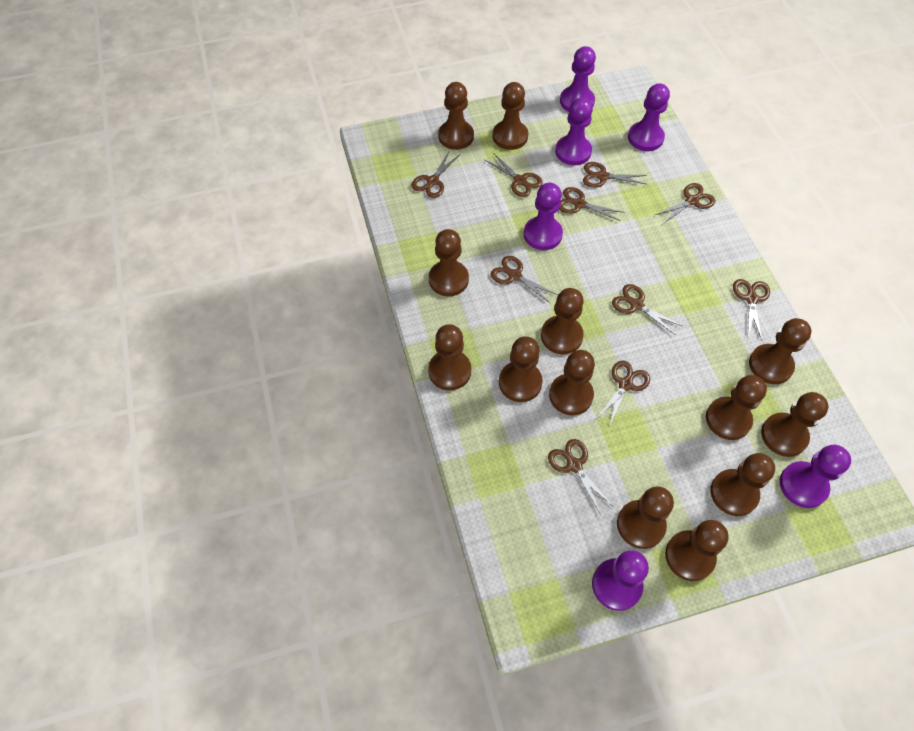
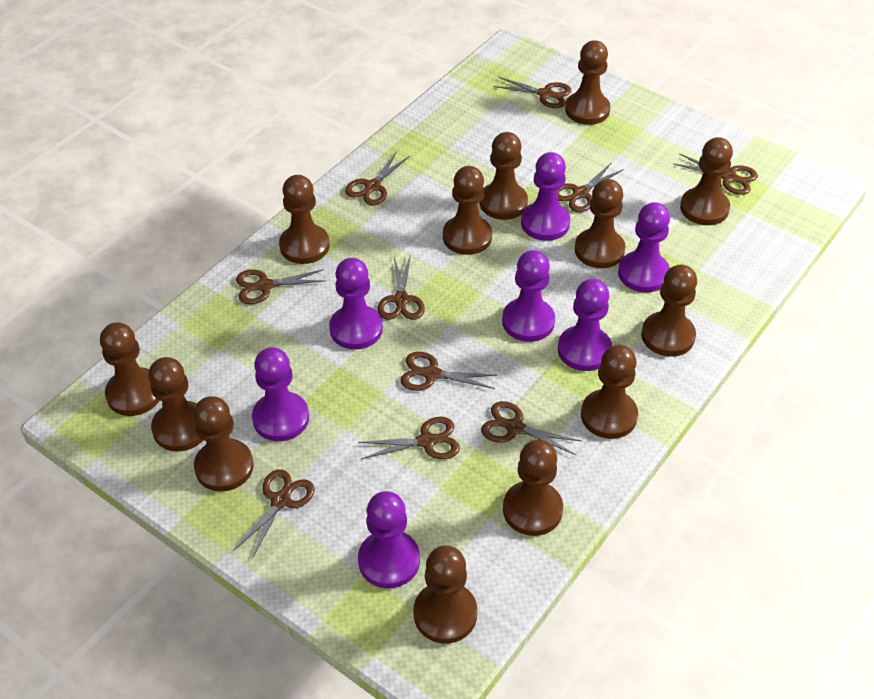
purple pawn: 6 -> 7

